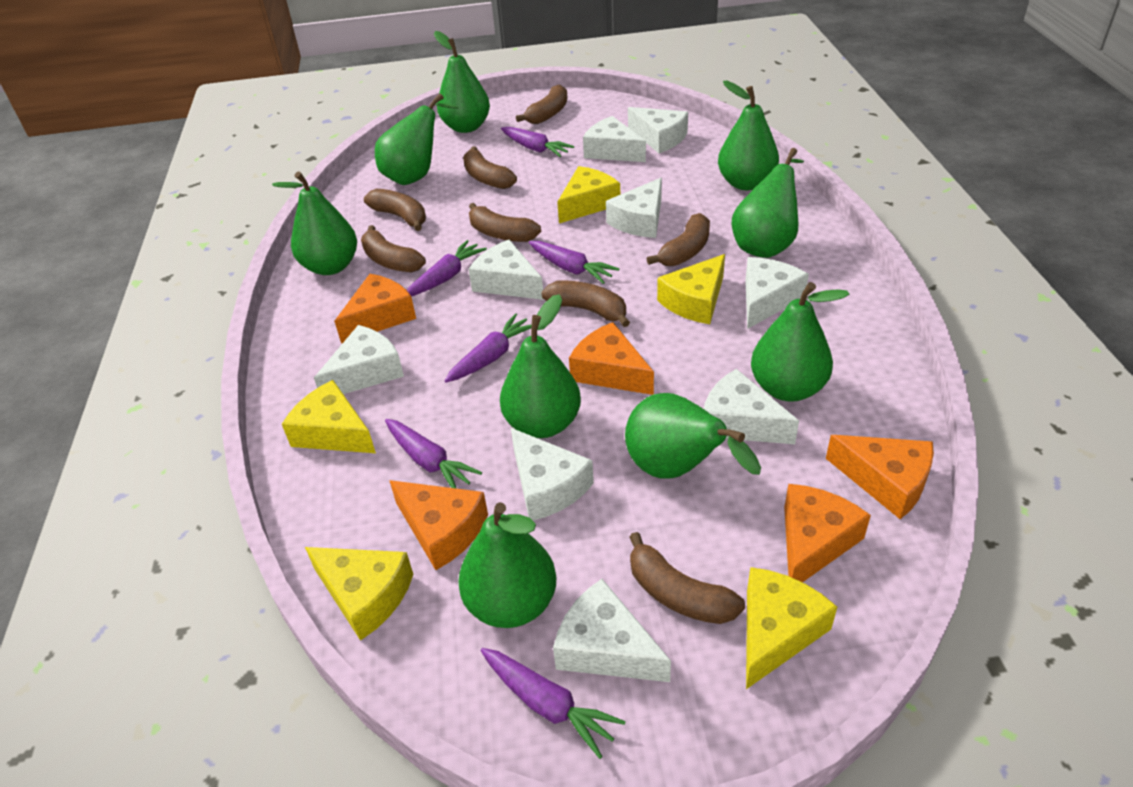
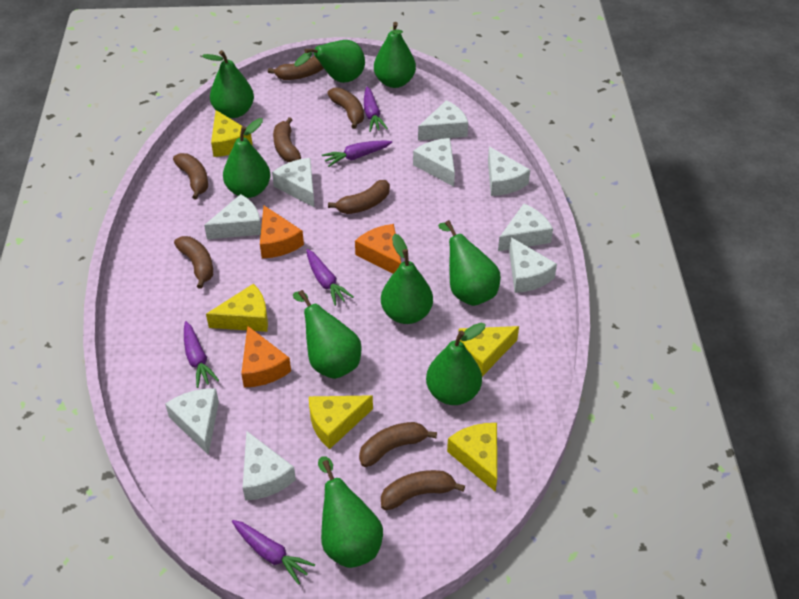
orange cheese: 5 -> 3
purple carrot: 6 -> 5

